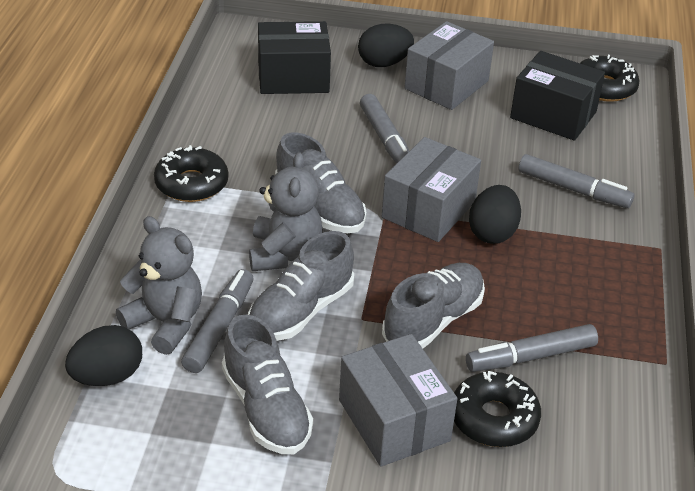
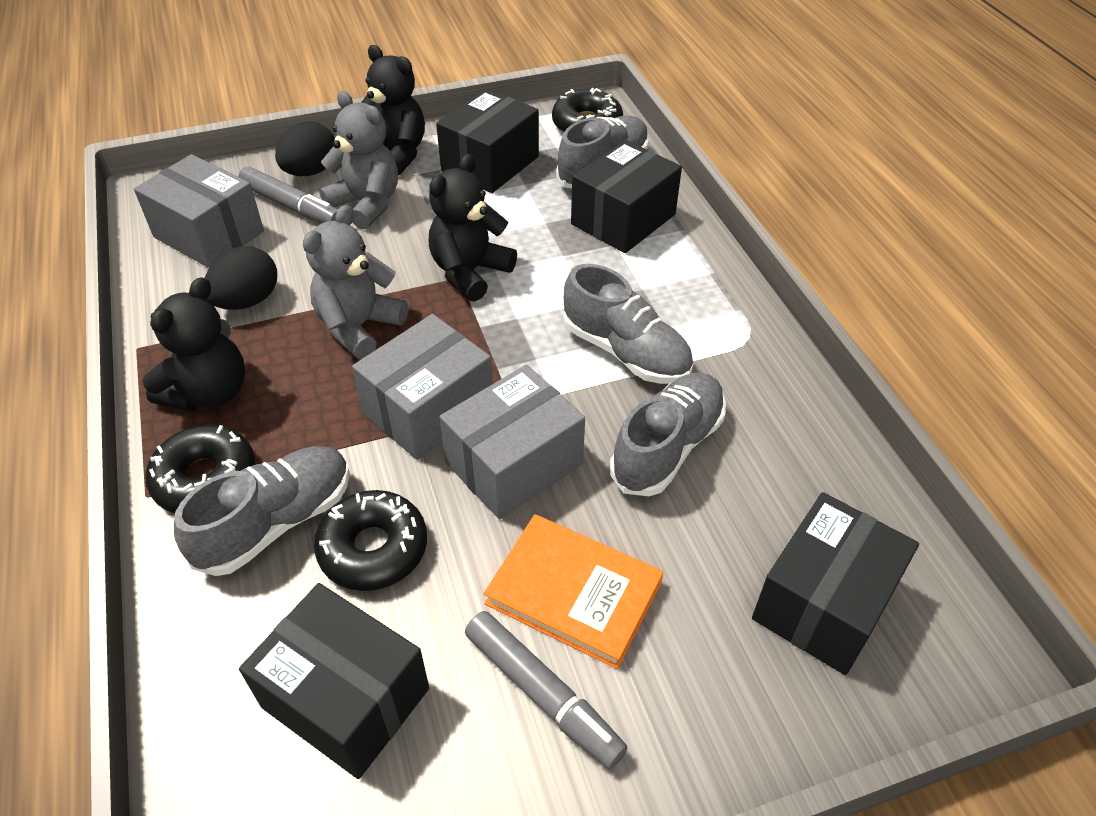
black box: 2 -> 4
black egg: 3 -> 2
black teddy bear: 0 -> 3
grey marker: 4 -> 2
orange book: 0 -> 1

